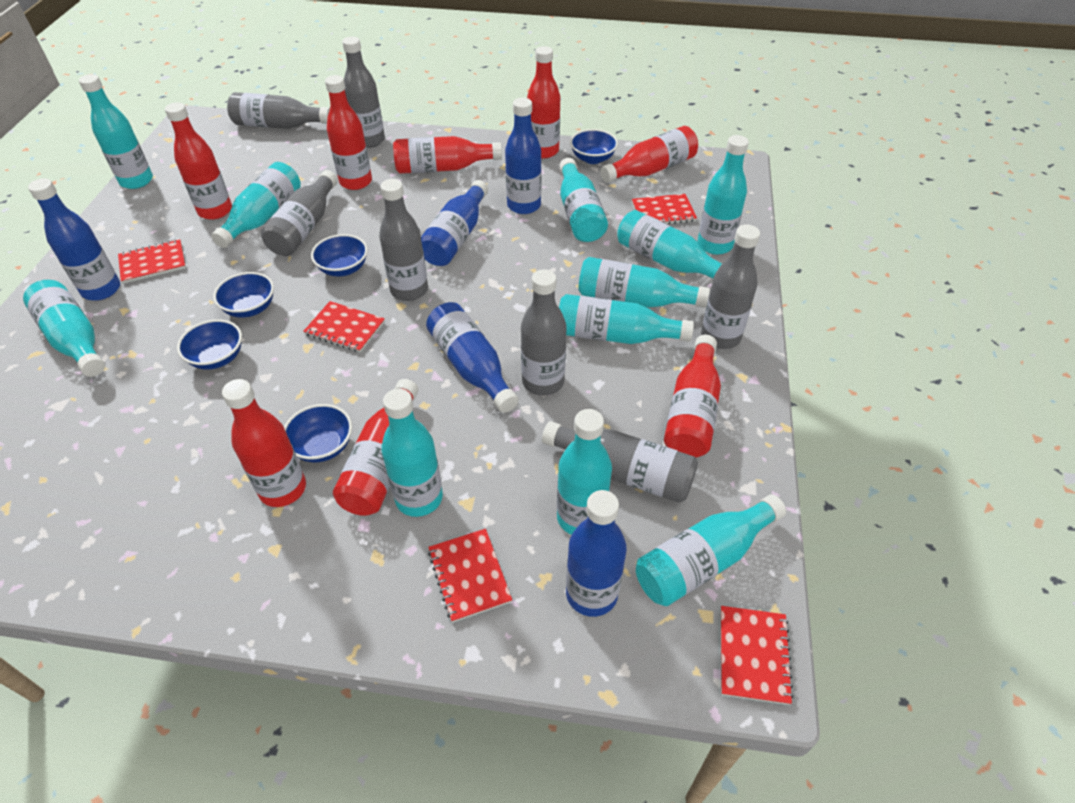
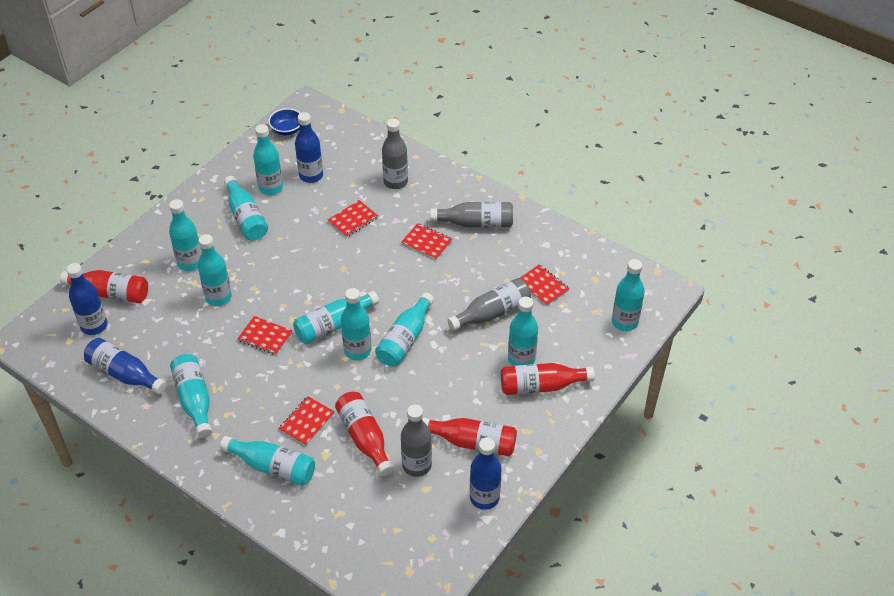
blue bottle: 5 -> 4
blue bowl: 5 -> 1
grey bottle: 7 -> 4
red bottle: 8 -> 4

